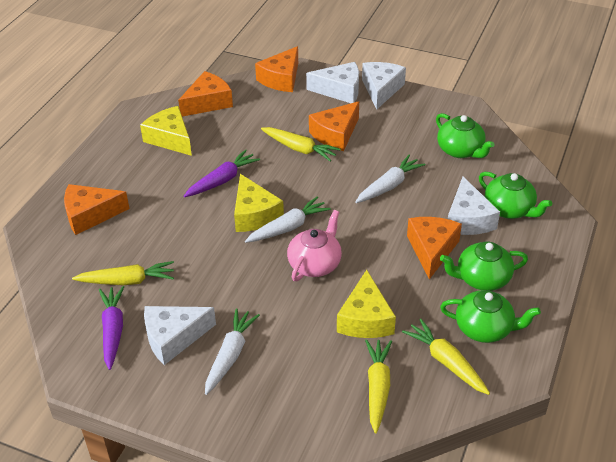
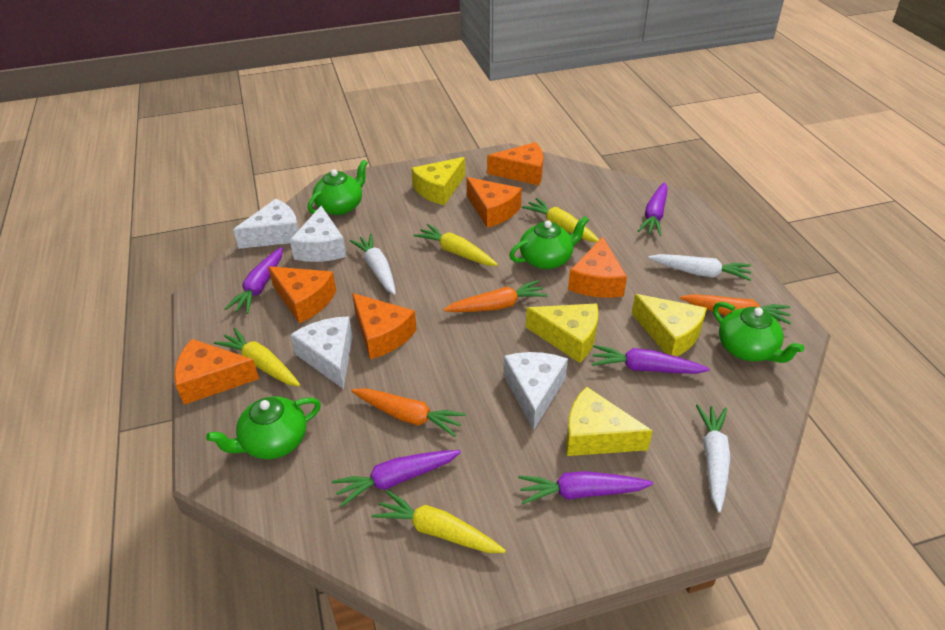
orange carrot: 0 -> 3
orange cheese: 5 -> 6
pink teapot: 1 -> 0
purple carrot: 2 -> 5
yellow cheese: 3 -> 4

